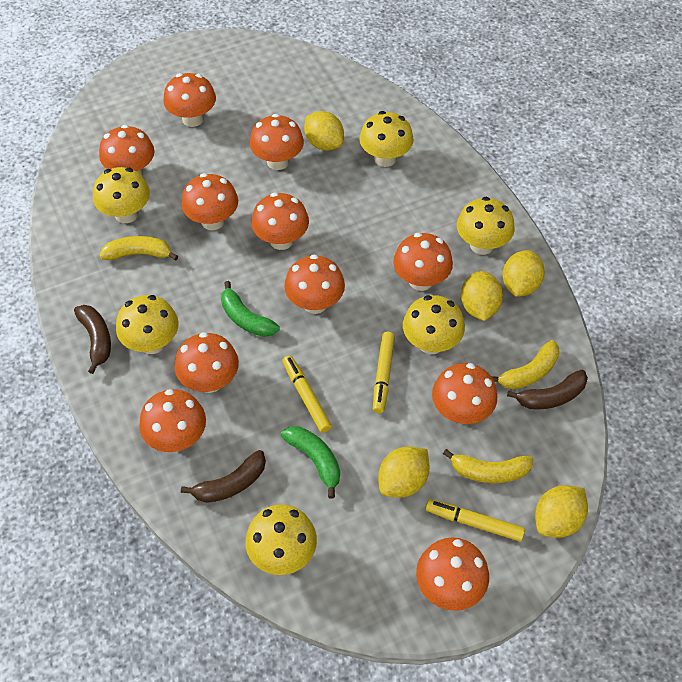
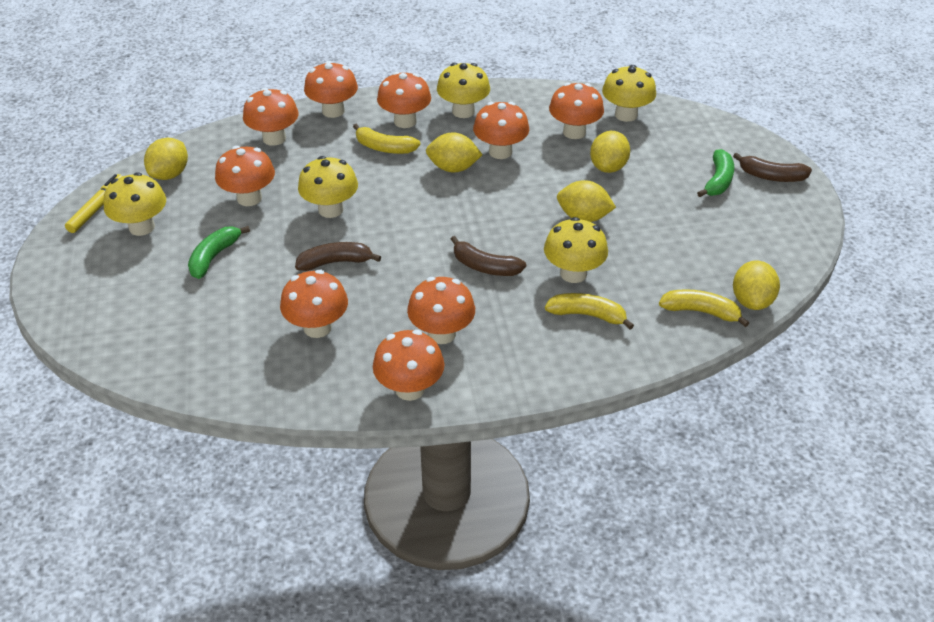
orange mushroom: 11 -> 9
yellow marker: 3 -> 1
yellow mushroom: 6 -> 5

